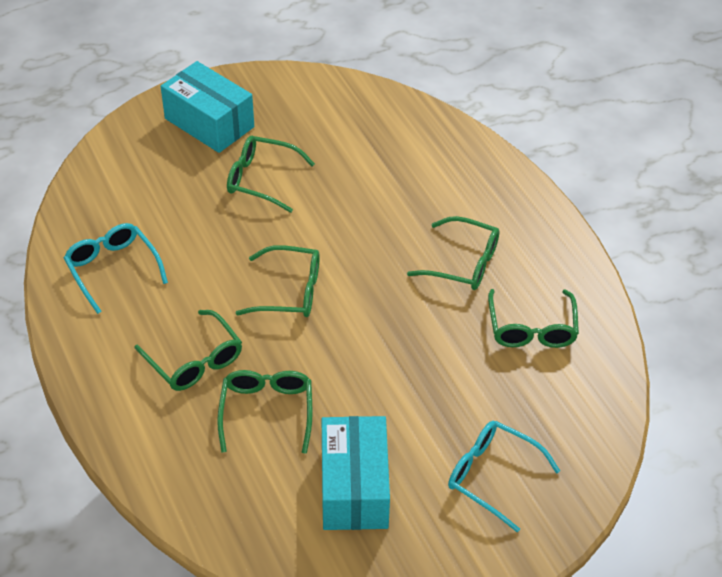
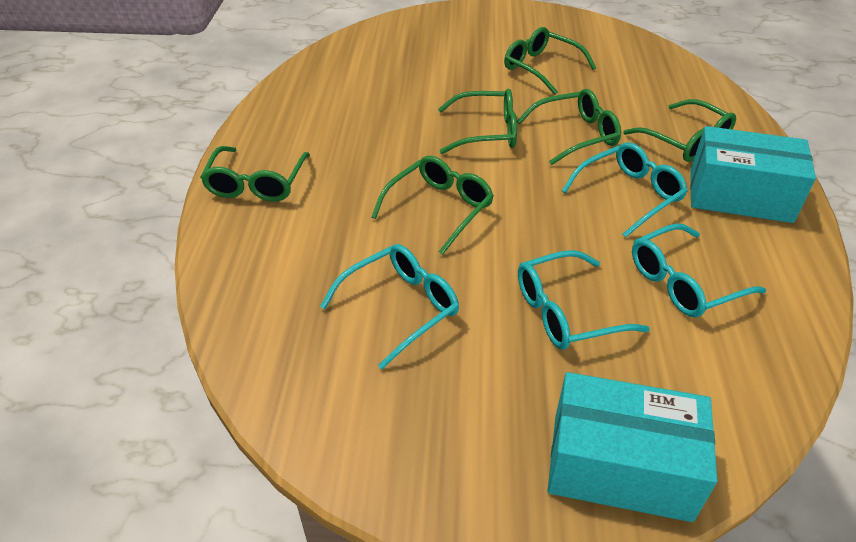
turquoise glasses: 2 -> 4

